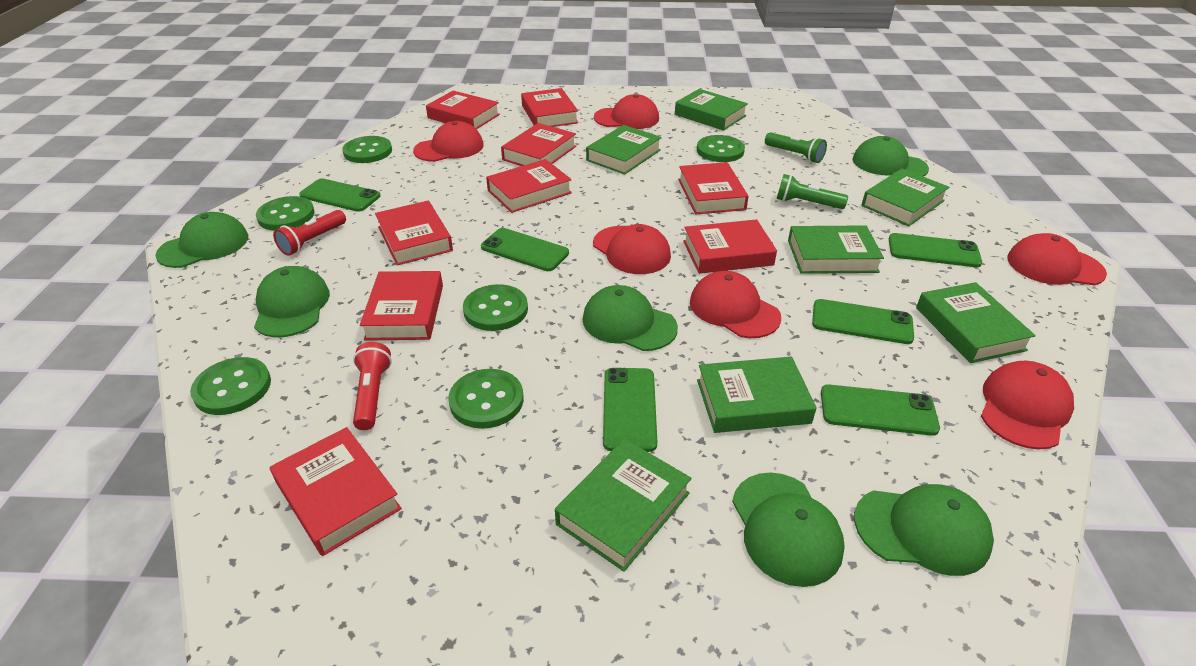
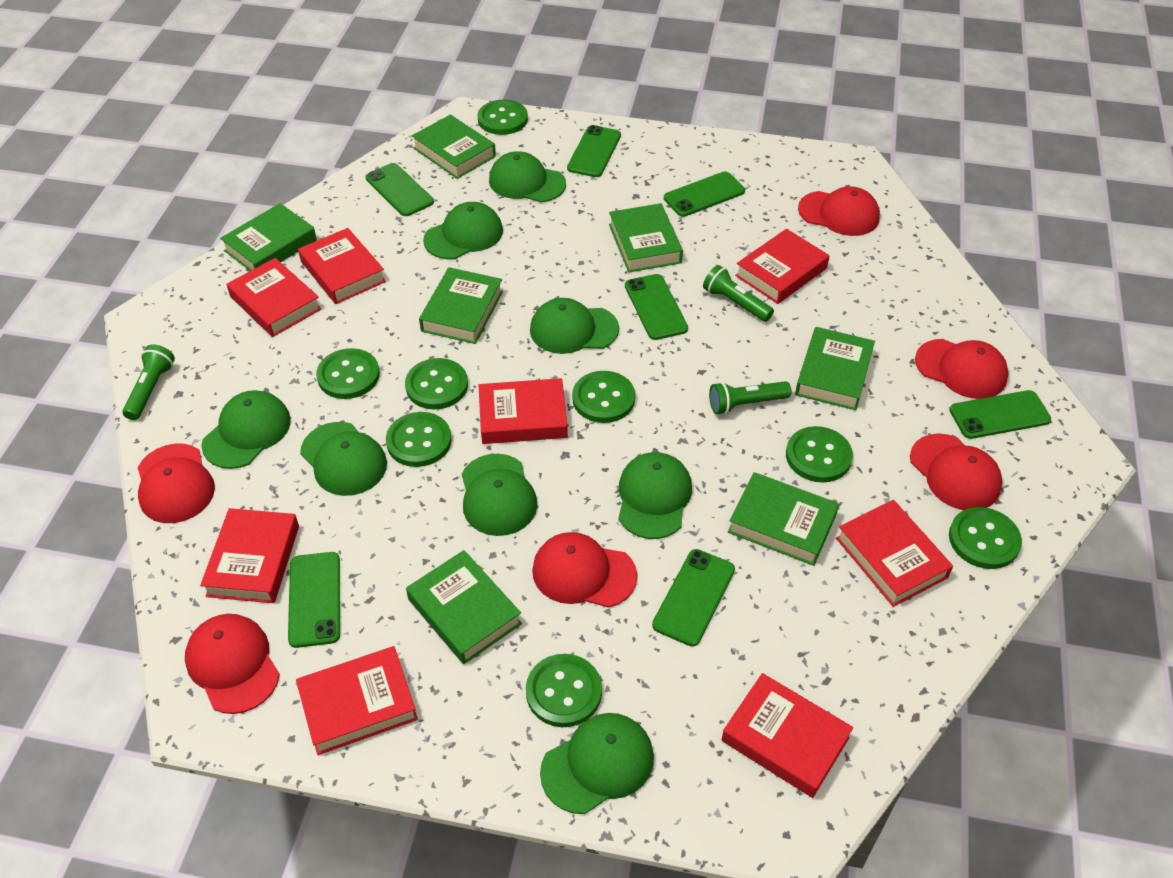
green button: 6 -> 8
green cap: 6 -> 8
green flashlight: 2 -> 3
green phone: 6 -> 7
red book: 9 -> 8
red flashlight: 2 -> 0

